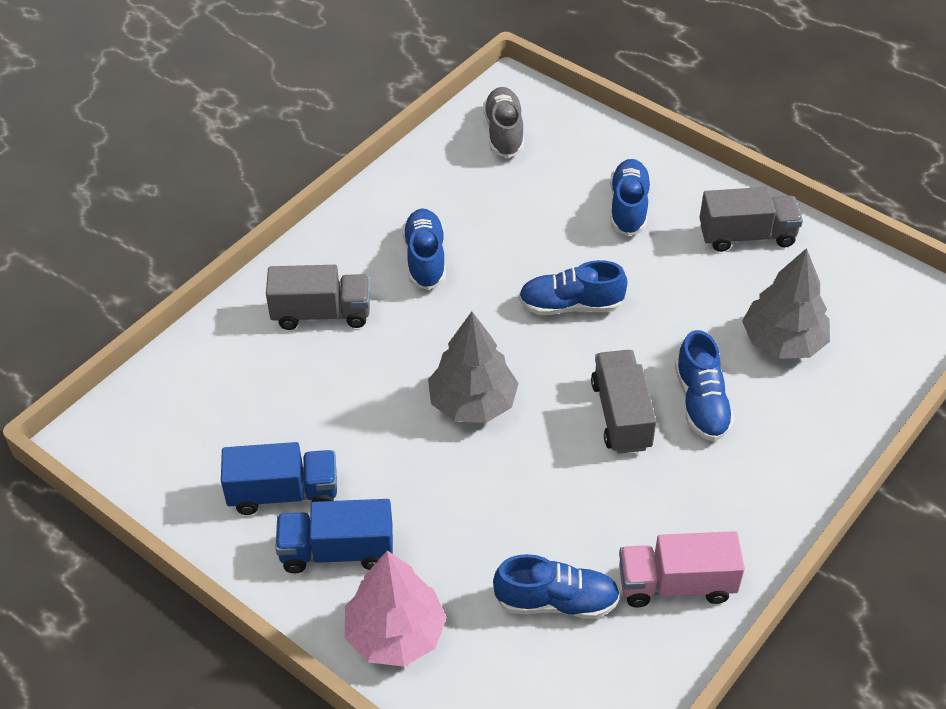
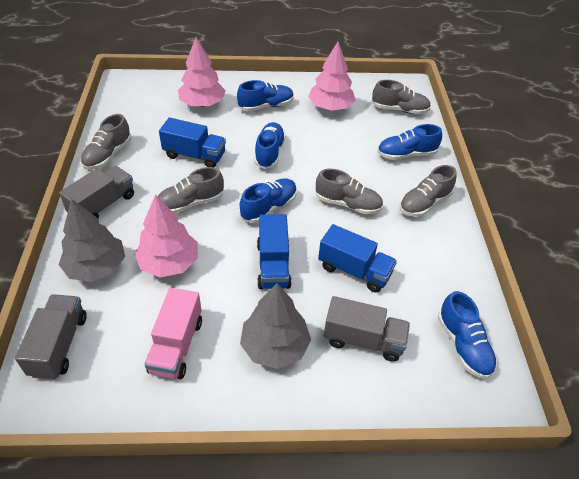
blue truck: 2 -> 3
grey shoe: 1 -> 5
pink tree: 1 -> 3

